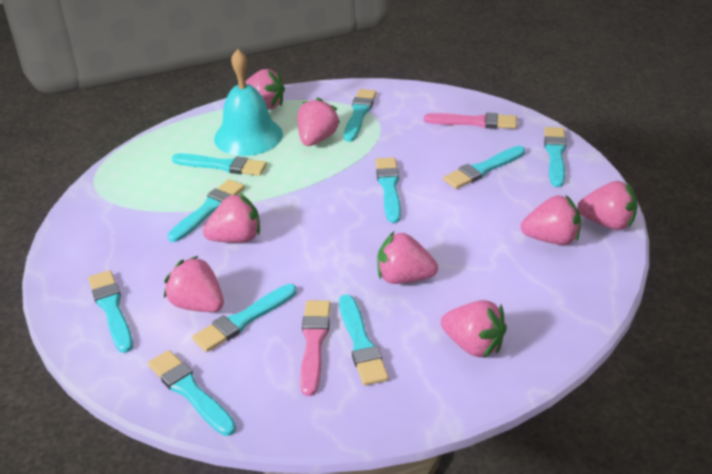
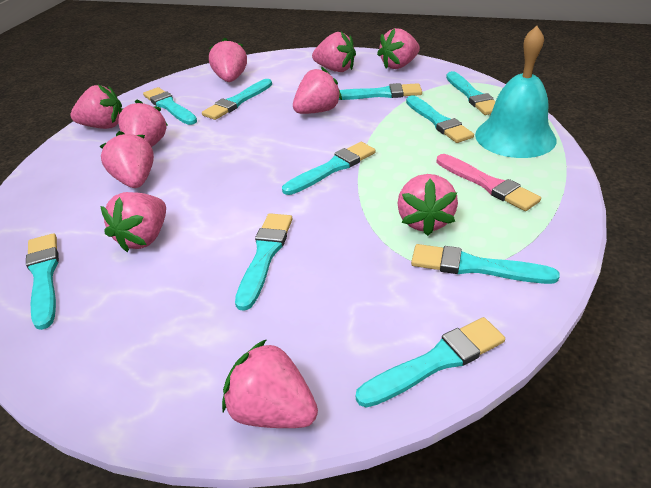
pink brush: 2 -> 1
pink strawberry: 8 -> 10

